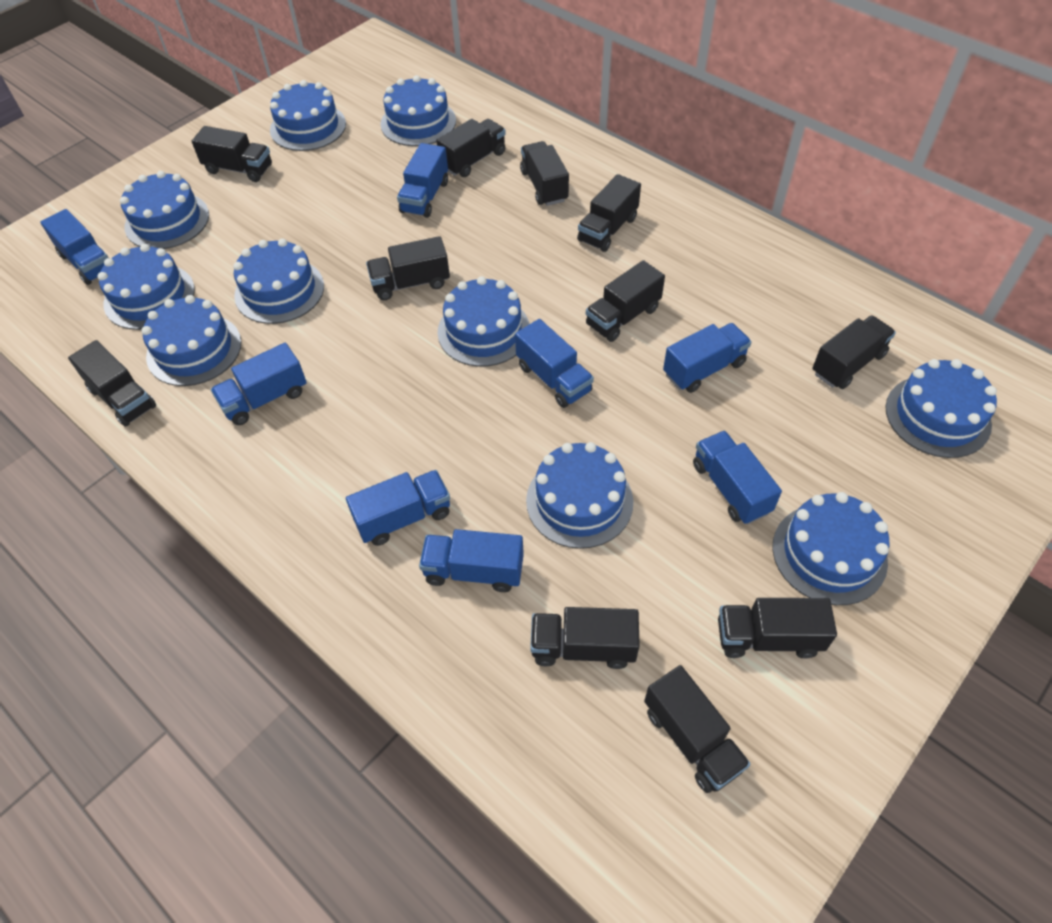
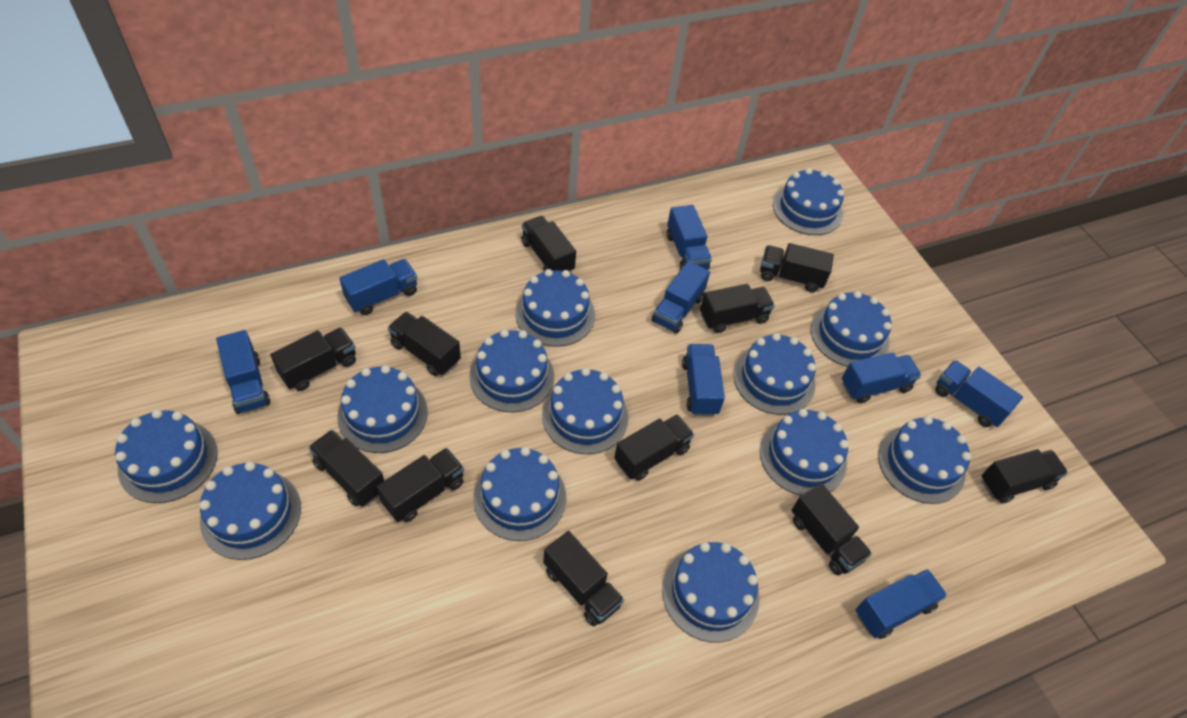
blue cake: 10 -> 13

